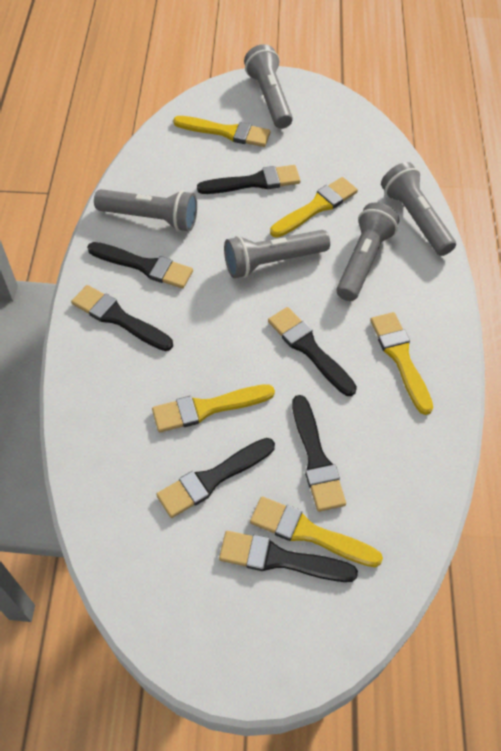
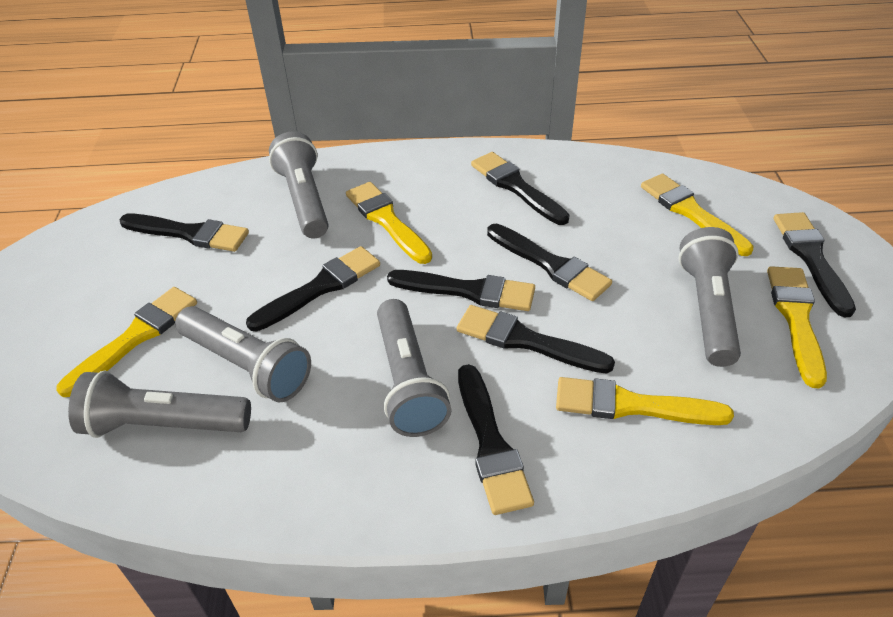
black brush: 7 -> 8

